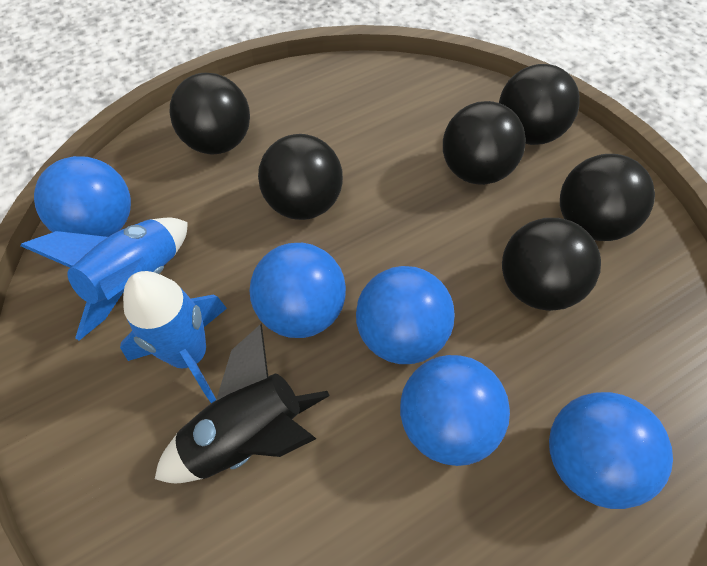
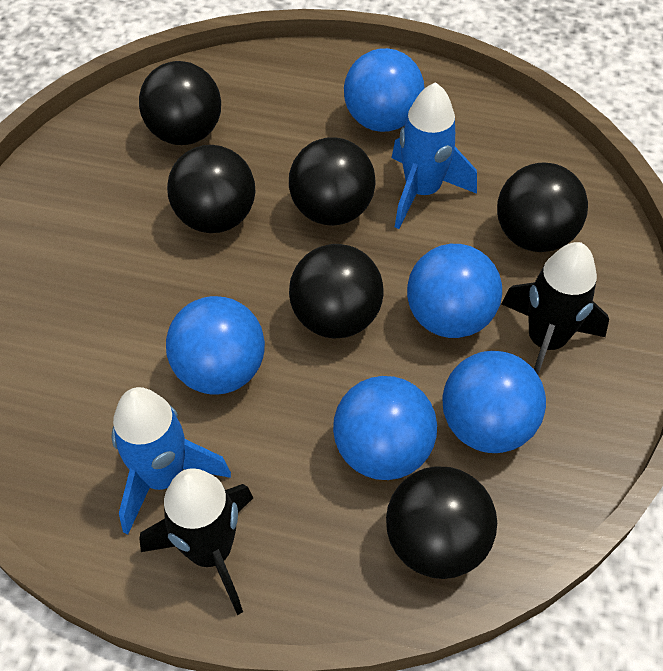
black rocket: 1 -> 2

